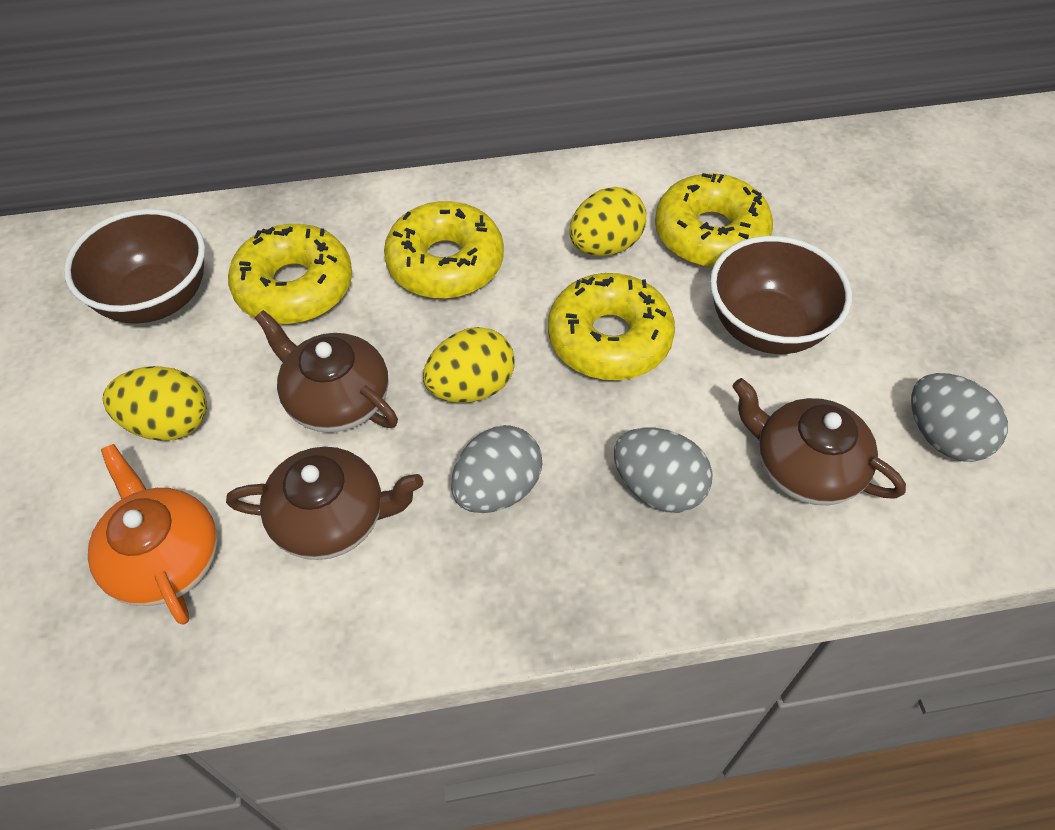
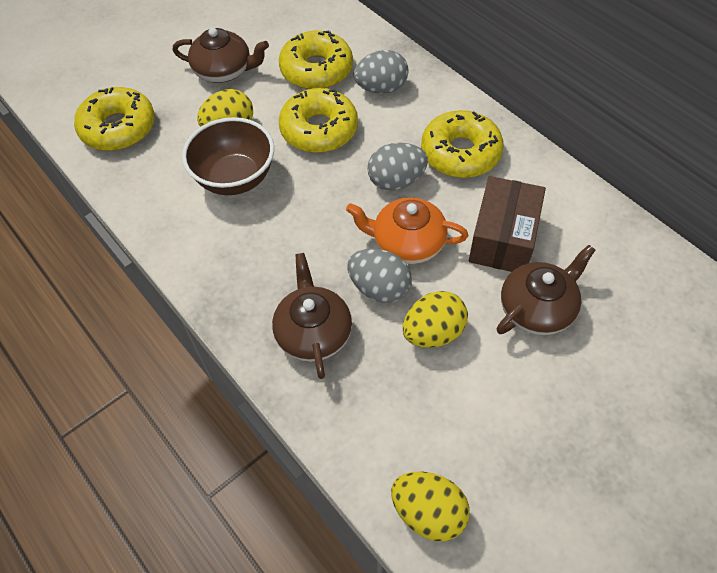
brown bowl: 2 -> 1
brown box: 0 -> 1

